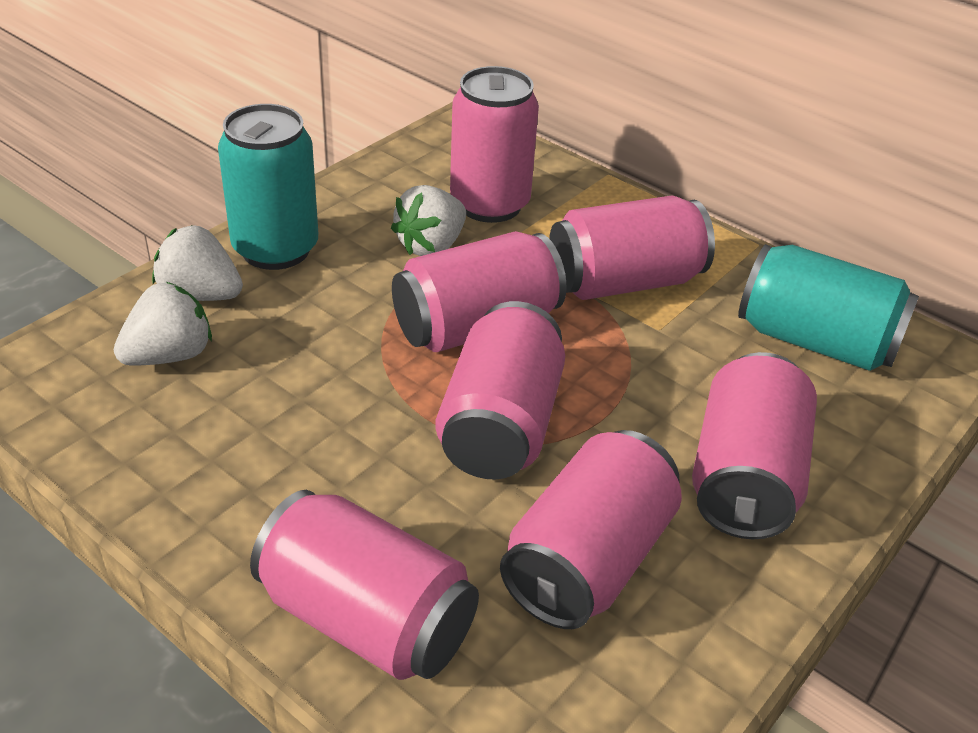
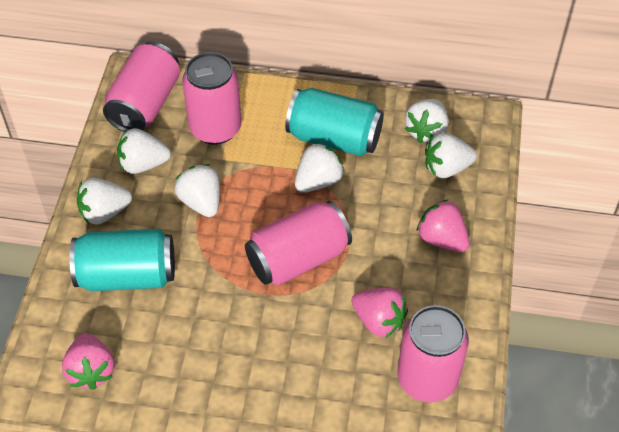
pink can: 7 -> 4
pink strawberry: 0 -> 3
white strawberry: 3 -> 6

